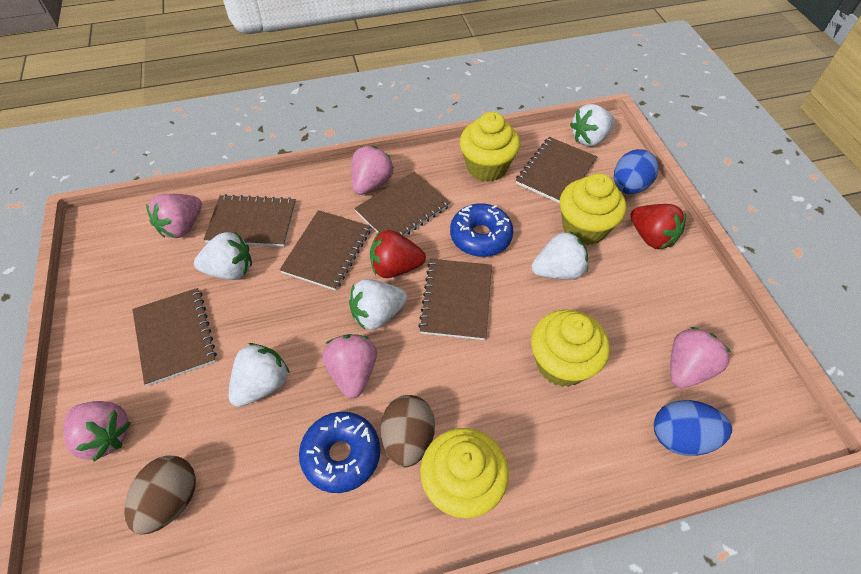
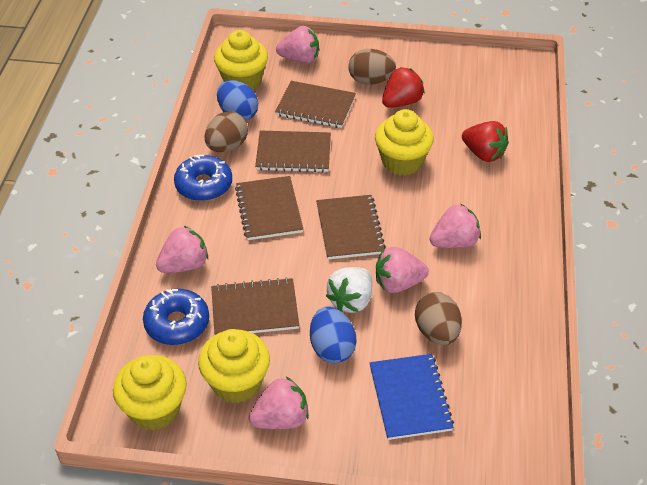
blue notebook: 0 -> 1
brown egg: 2 -> 3
brown notebook: 6 -> 5
white strawberry: 5 -> 1

